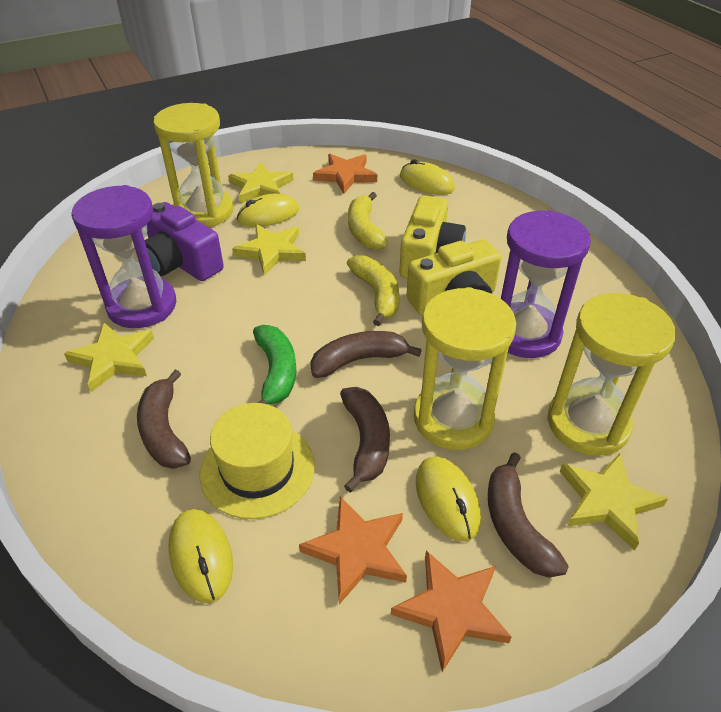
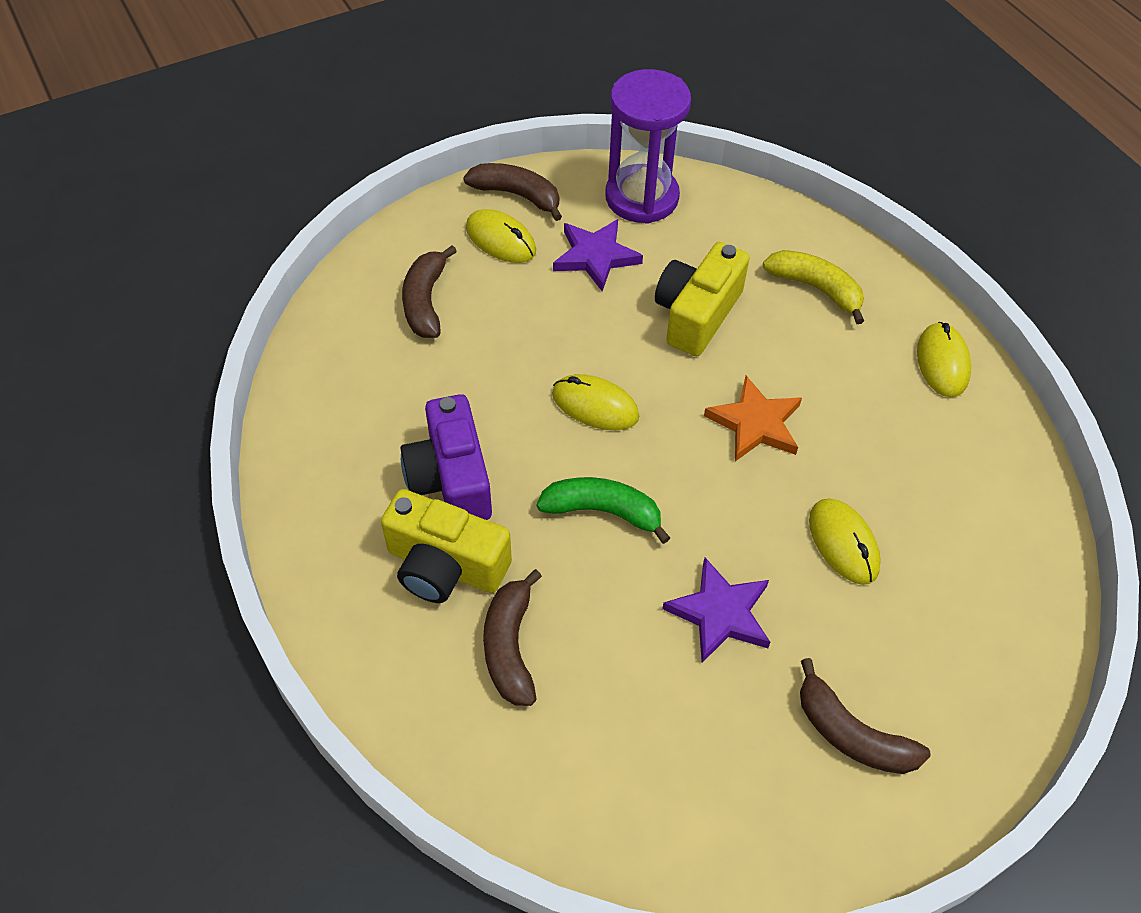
orange star: 3 -> 1
purple hourglass: 2 -> 1
purple star: 0 -> 2
yellow banana: 2 -> 1
yellow hat: 1 -> 0
yellow hourglass: 3 -> 0
yellow star: 4 -> 0

